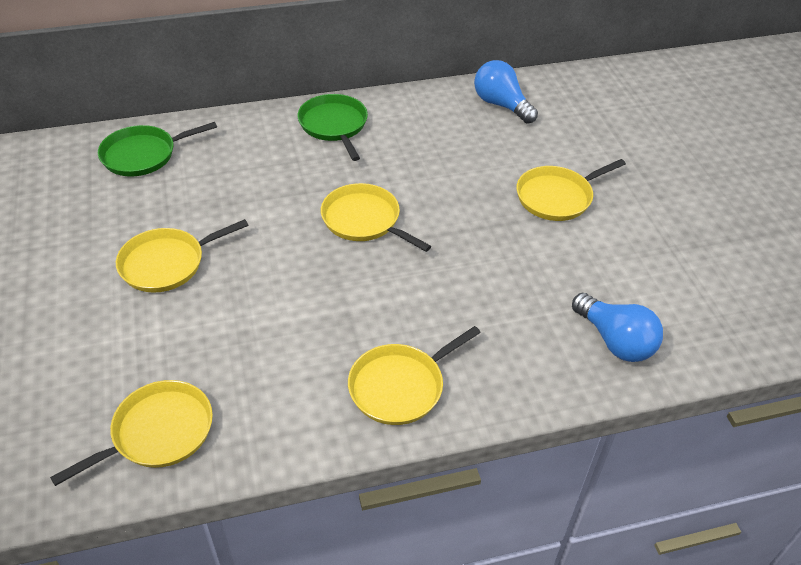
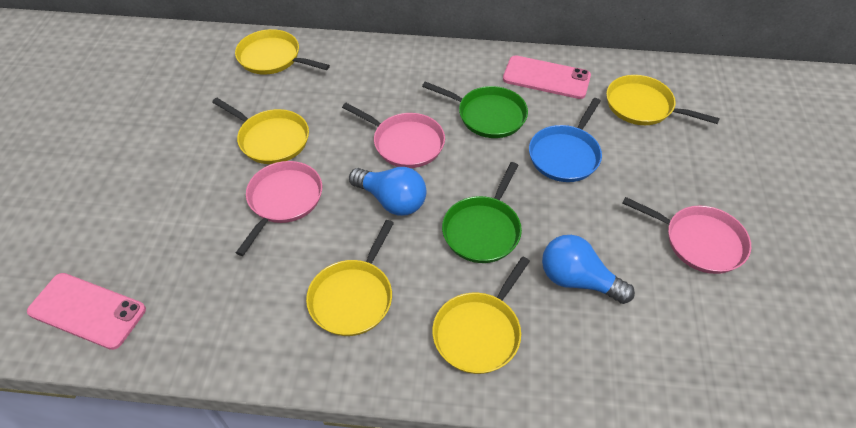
blue pan: 0 -> 1
pink pan: 0 -> 3
pink phone: 0 -> 2

